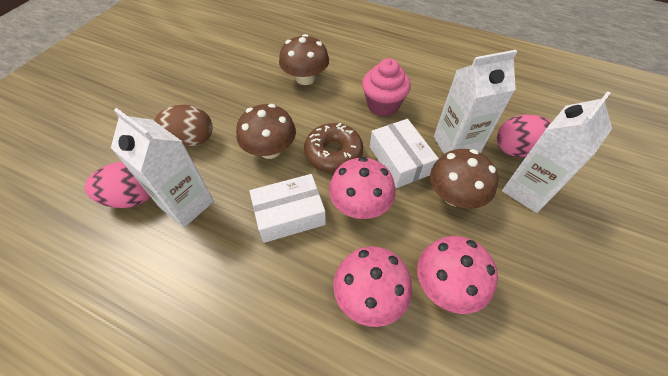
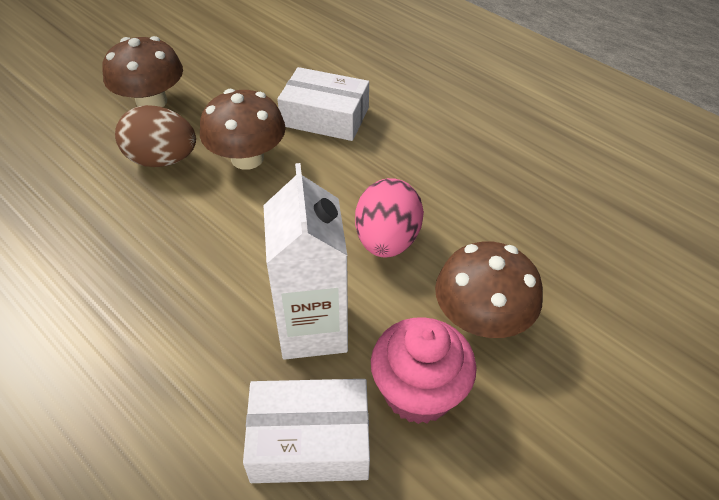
brown donut: 1 -> 0
pink egg: 2 -> 1
pink mushroom: 3 -> 0
white carton: 3 -> 1

